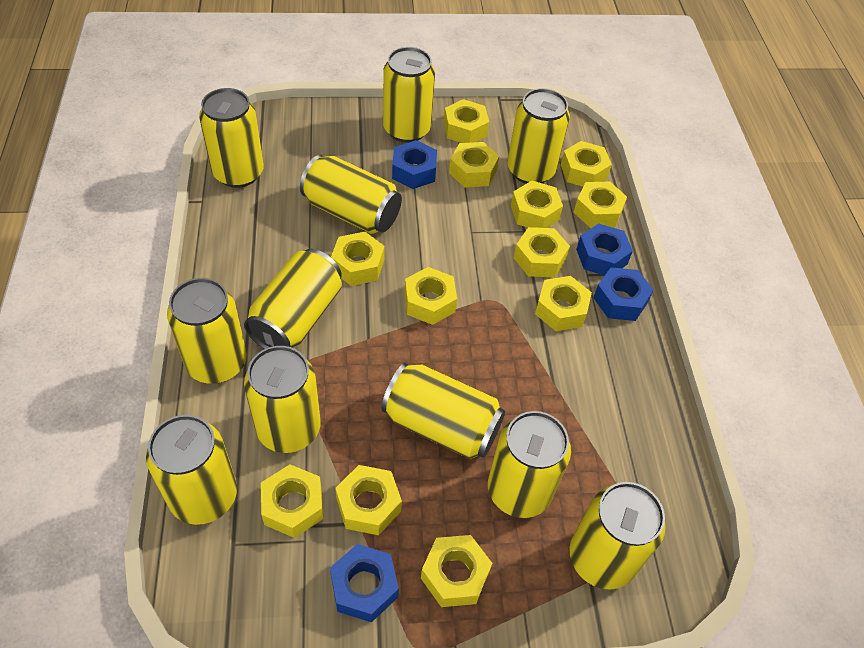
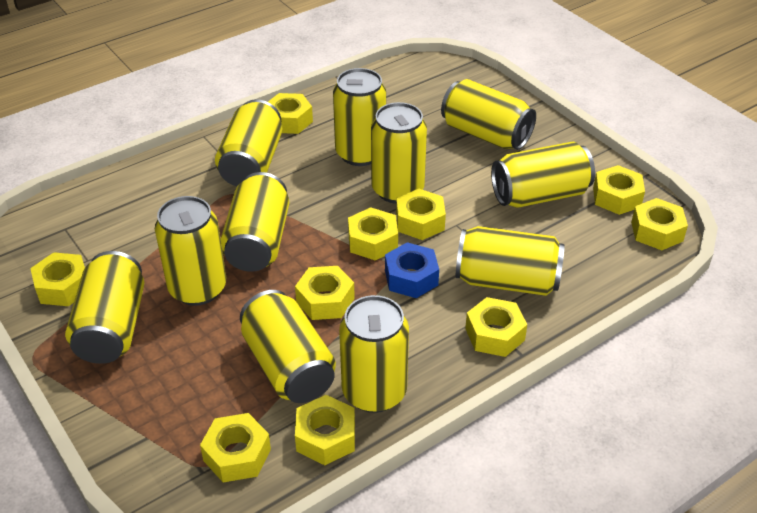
blue nut: 4 -> 1
yellow nut: 12 -> 10

